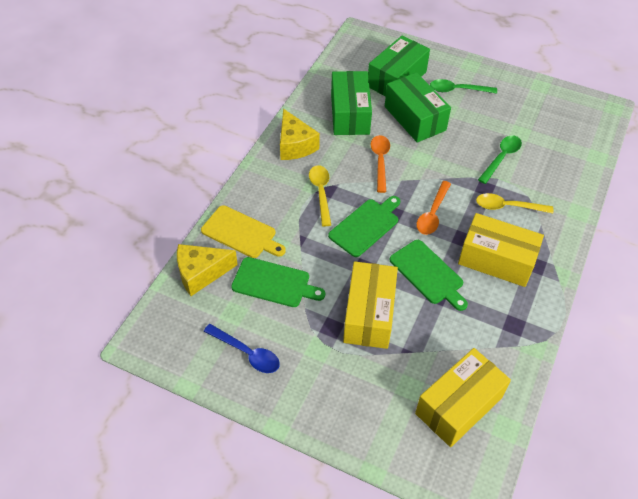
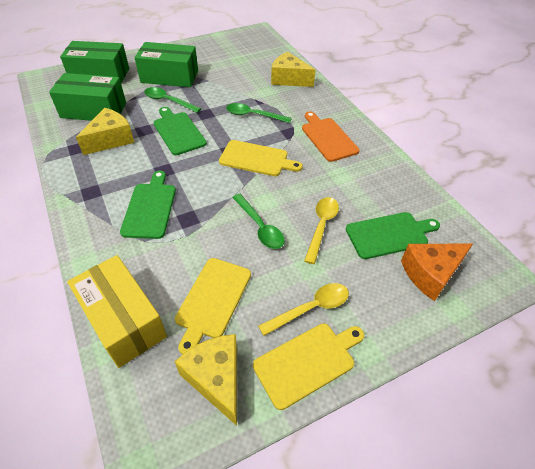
blue spoon: 1 -> 0
green spoon: 2 -> 3
orange cheese: 0 -> 1
orange cutting board: 0 -> 1
orange spoon: 2 -> 0
yellow box: 3 -> 1
yellow cheese: 2 -> 3
yellow cutting board: 1 -> 3

